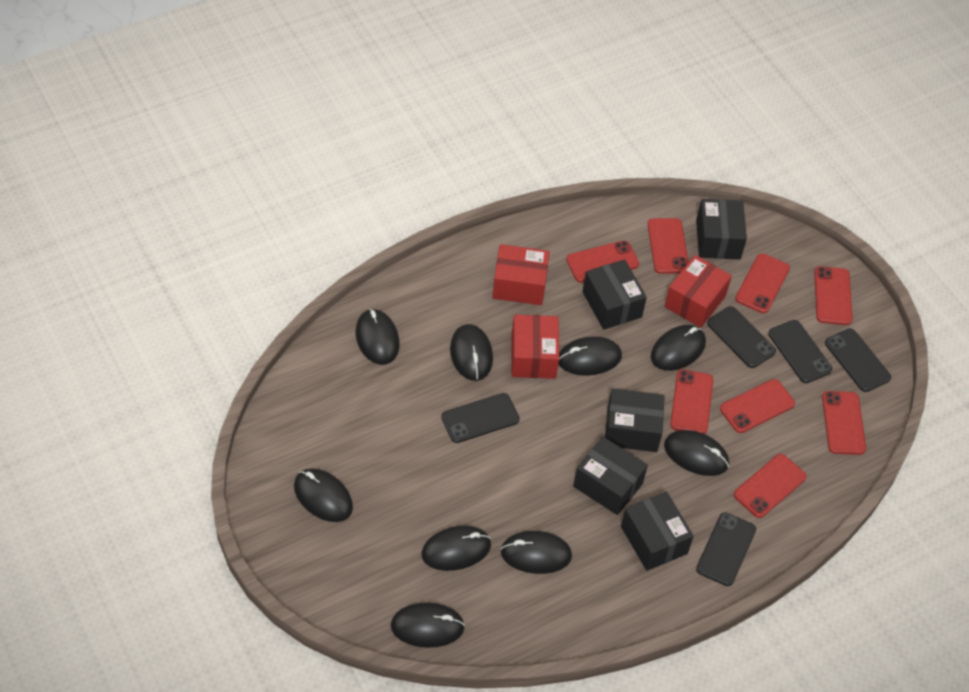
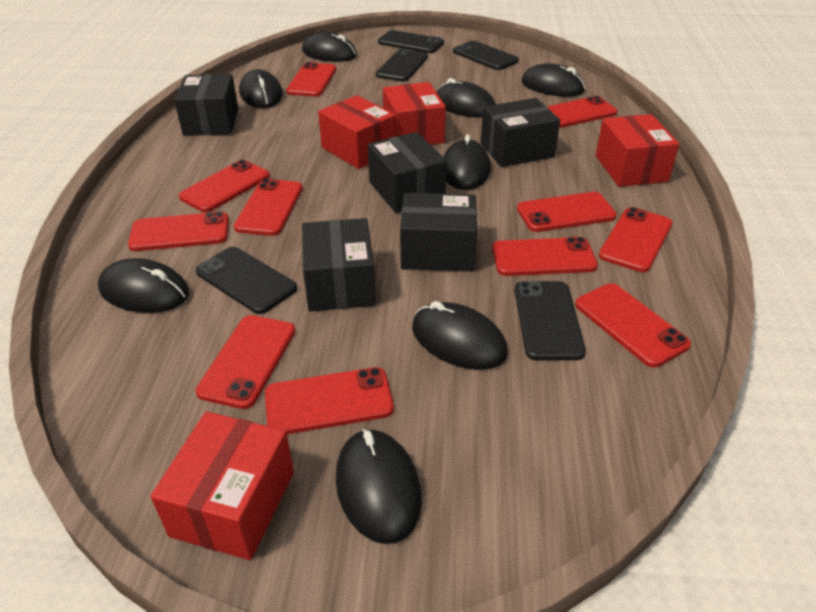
black mouse: 9 -> 8
red box: 3 -> 4
red phone: 8 -> 11

